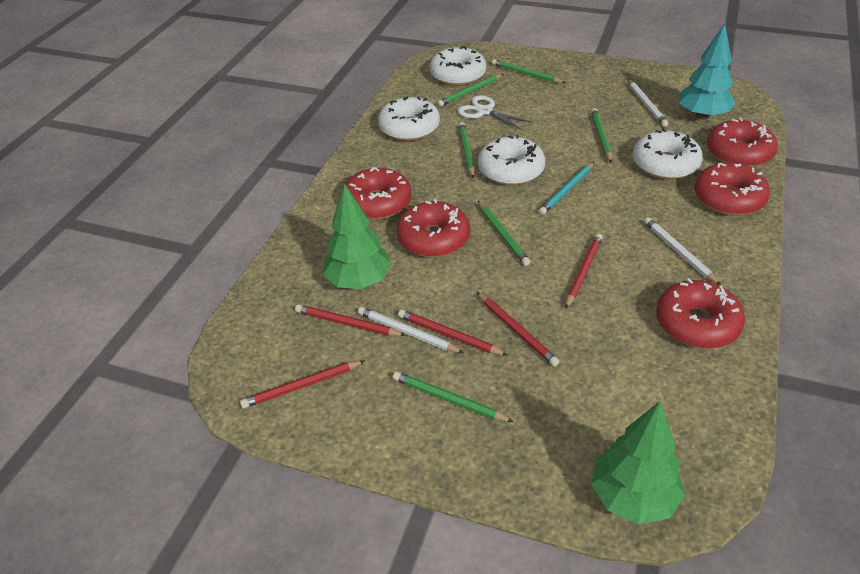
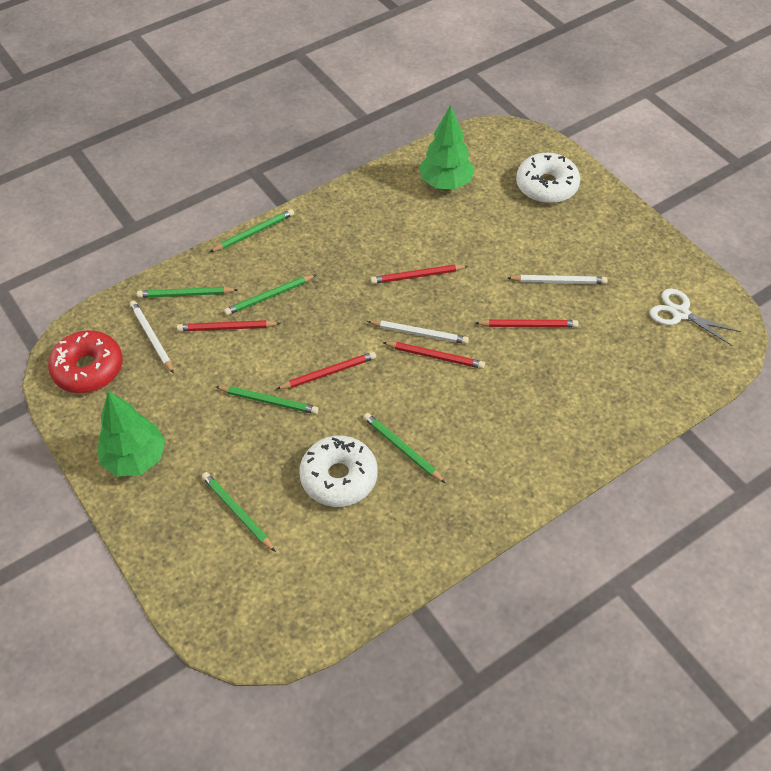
red donut: 5 -> 1
turquoise pencil: 1 -> 0
turquoise tree: 1 -> 0
white donut: 4 -> 2

